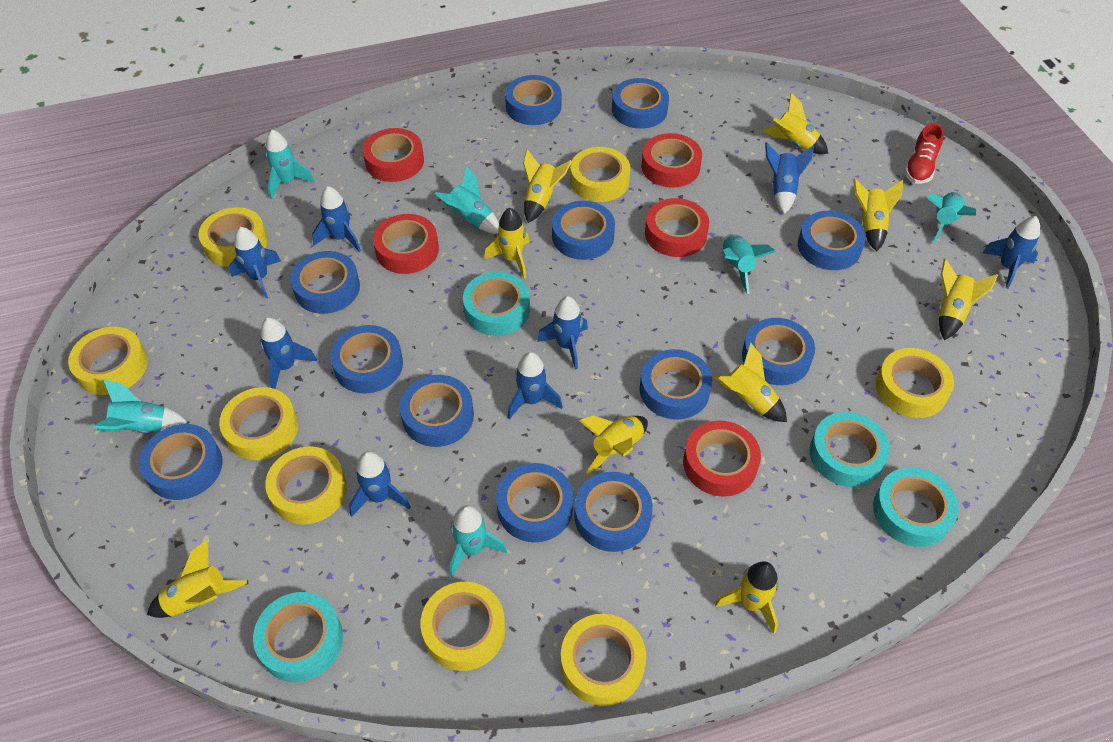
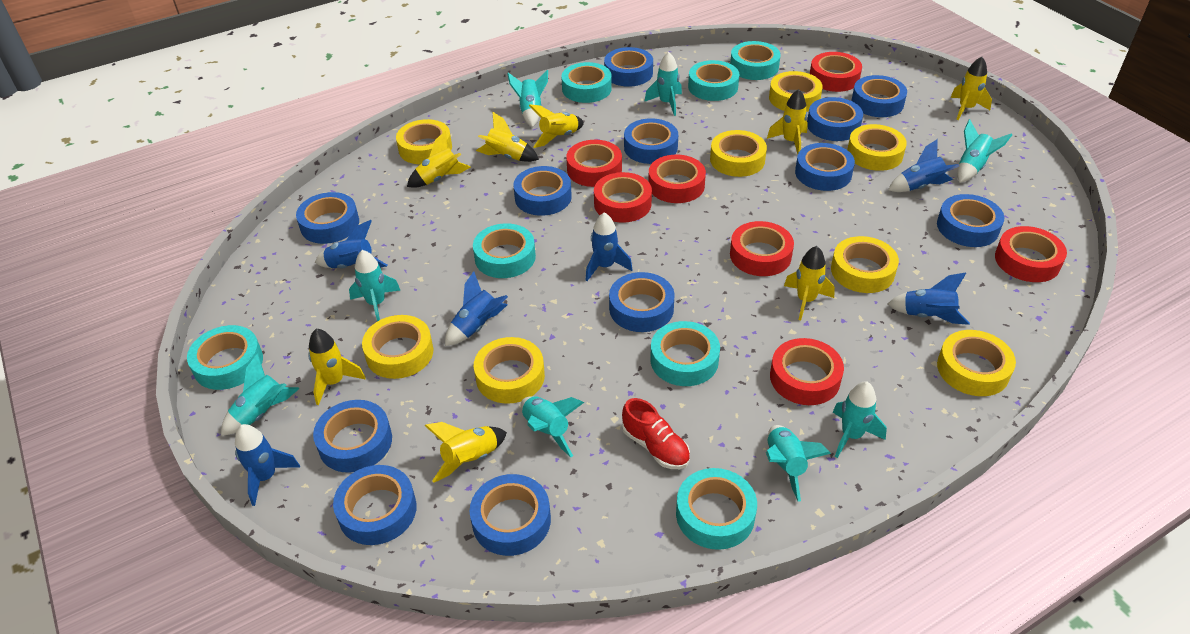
blue rocket: 8 -> 6
red tape: 5 -> 7
turquoise rocket: 6 -> 8
turquoise tape: 4 -> 7
yellow rocket: 9 -> 8

